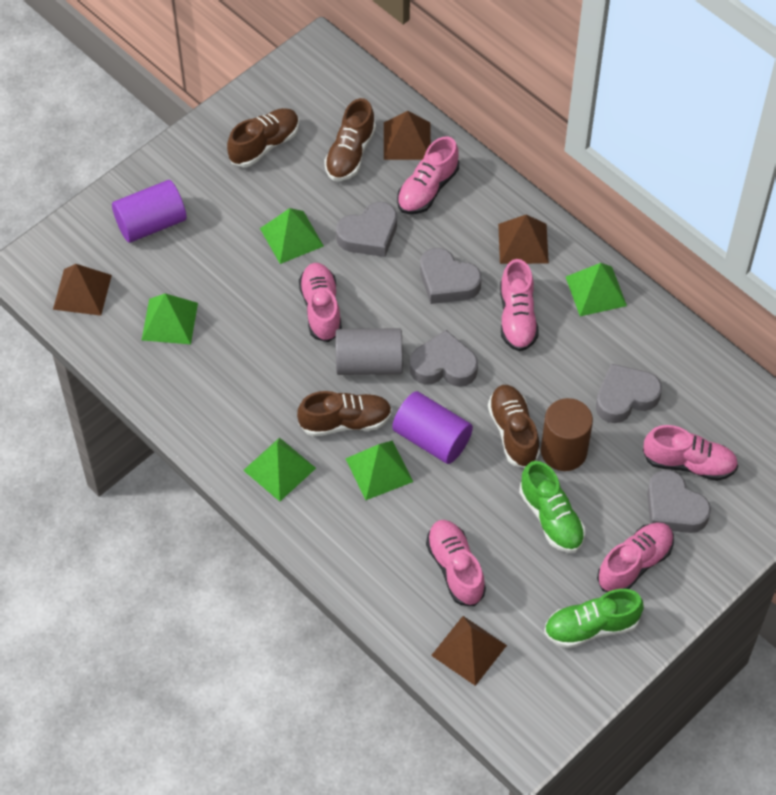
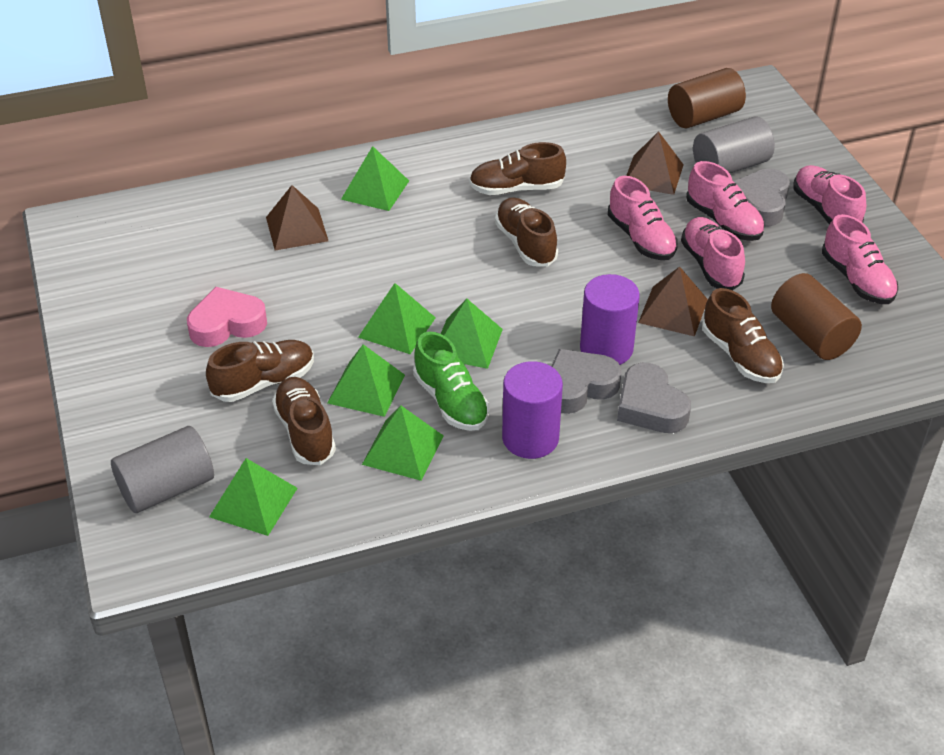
brown cylinder: 1 -> 2
brown pyramid: 4 -> 3
brown shoe: 4 -> 5
green pyramid: 5 -> 6
green shoe: 2 -> 1
grey cylinder: 1 -> 2
grey heart: 5 -> 3
pink heart: 0 -> 1
pink shoe: 6 -> 5

